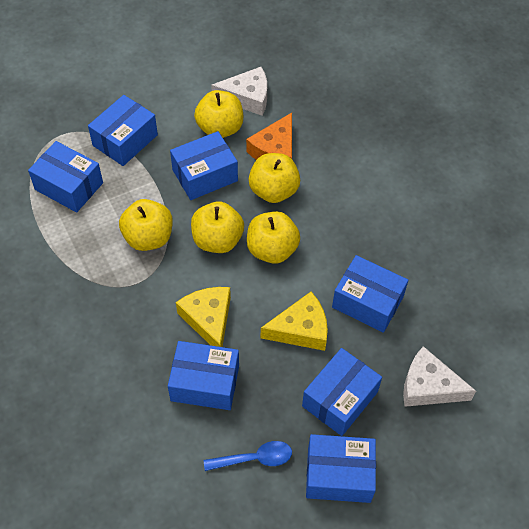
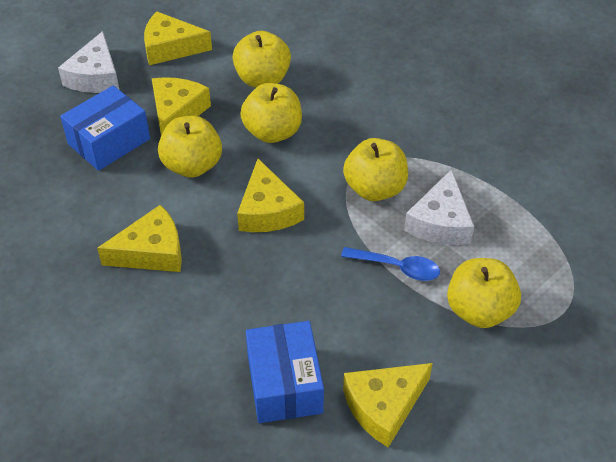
blue box: 7 -> 2
orange cheese: 1 -> 0
yellow cheese: 2 -> 5

